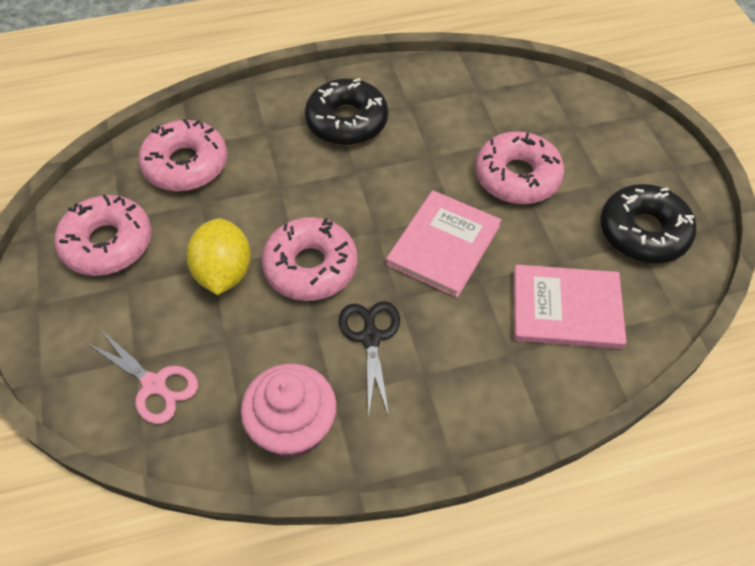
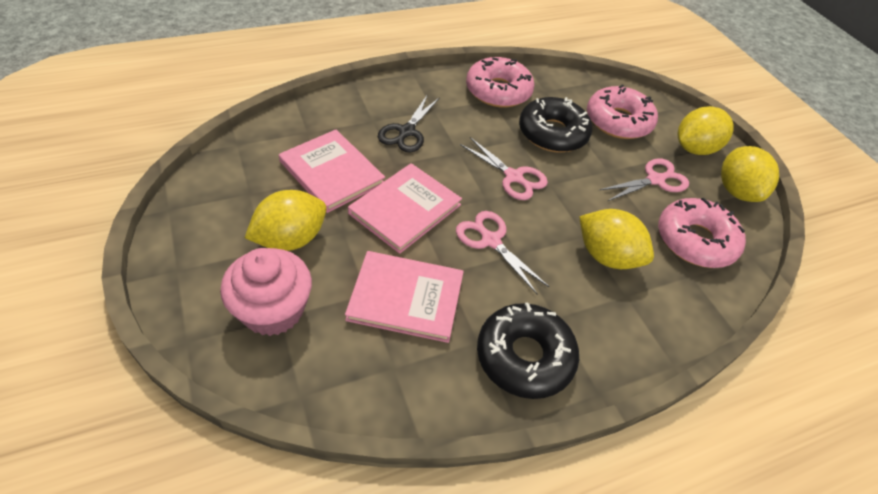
pink book: 2 -> 3
pink donut: 4 -> 3
pink scissors: 1 -> 3
yellow lemon: 1 -> 4

